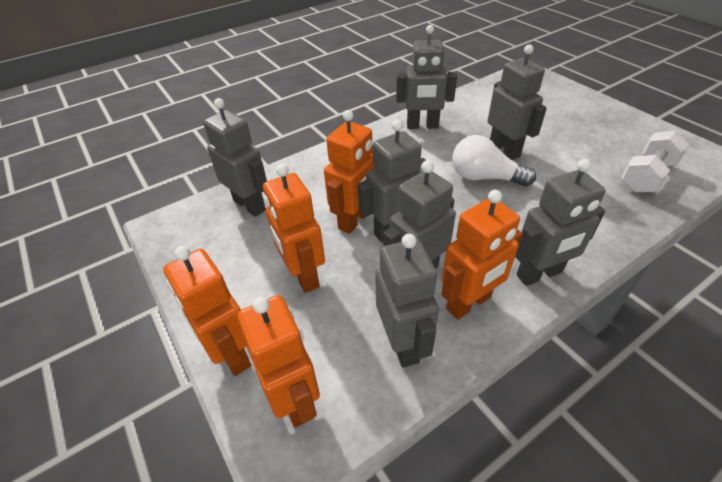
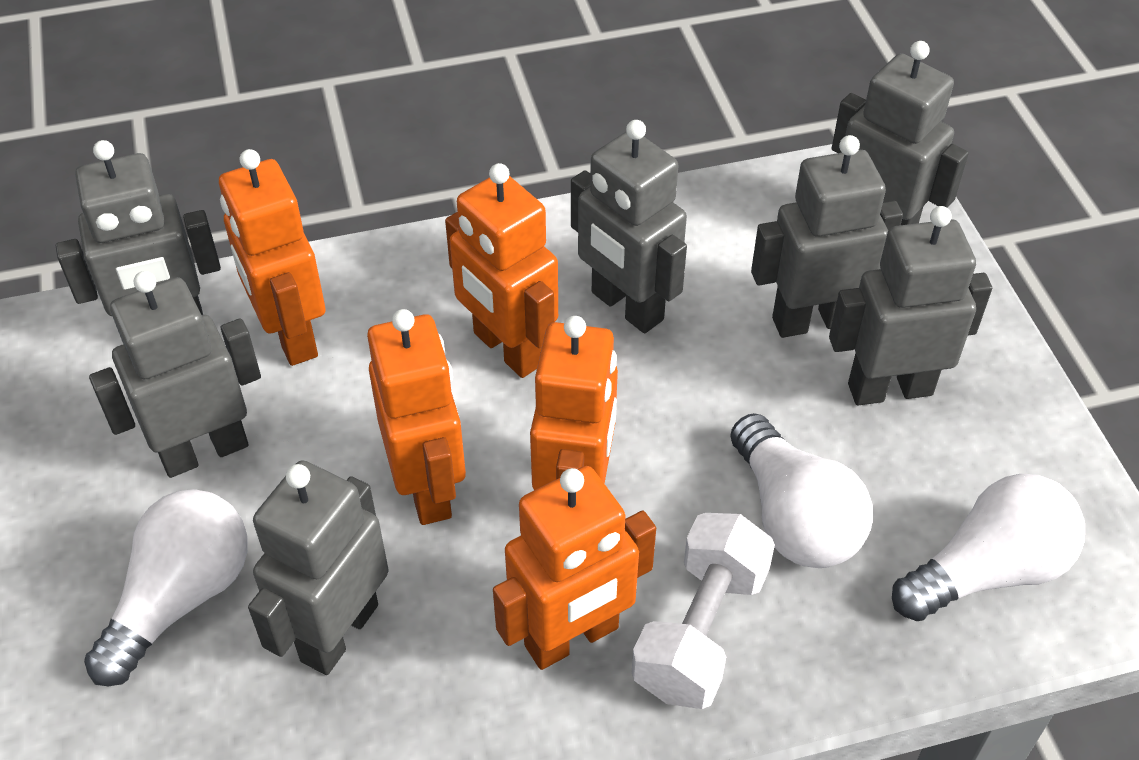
white light bulb: 1 -> 3

